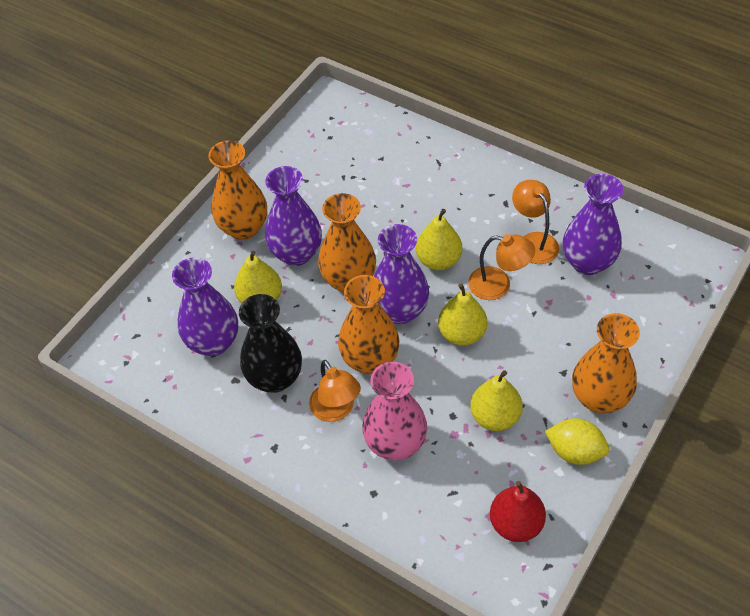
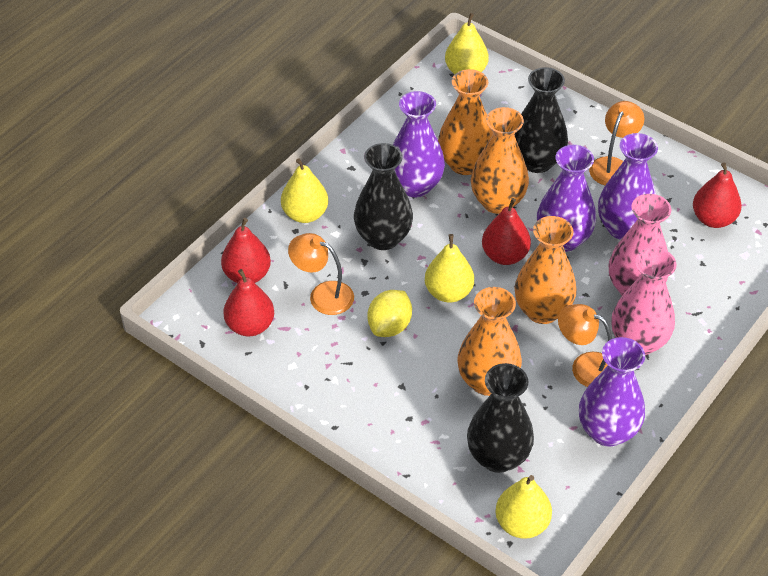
black vase: 1 -> 3
pink vase: 1 -> 2
red pear: 1 -> 4

